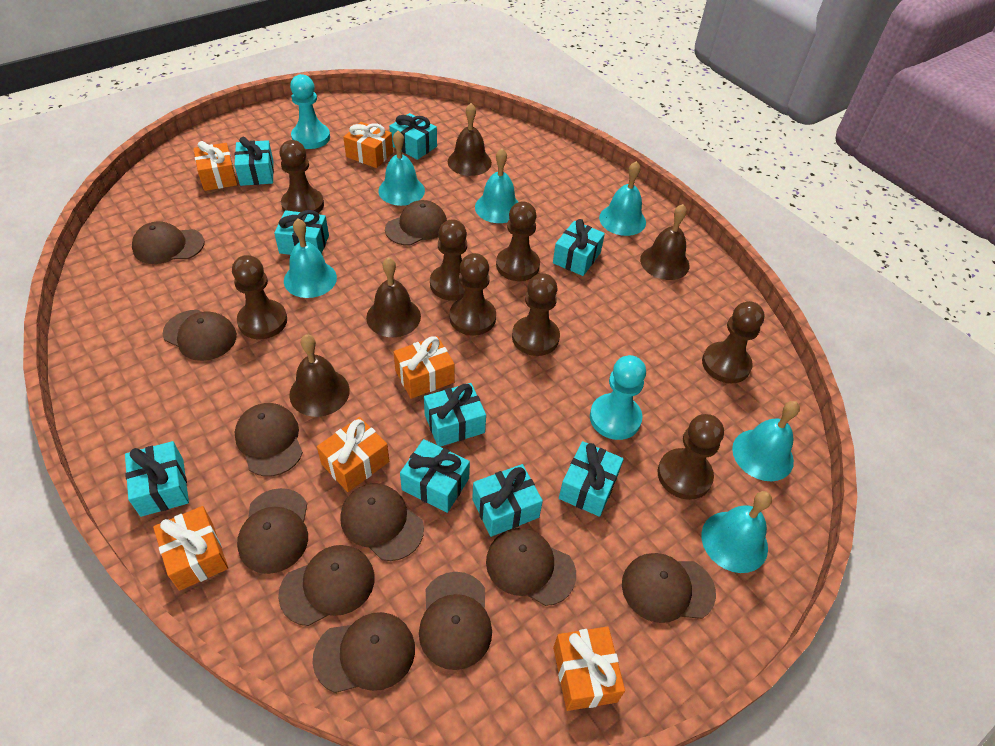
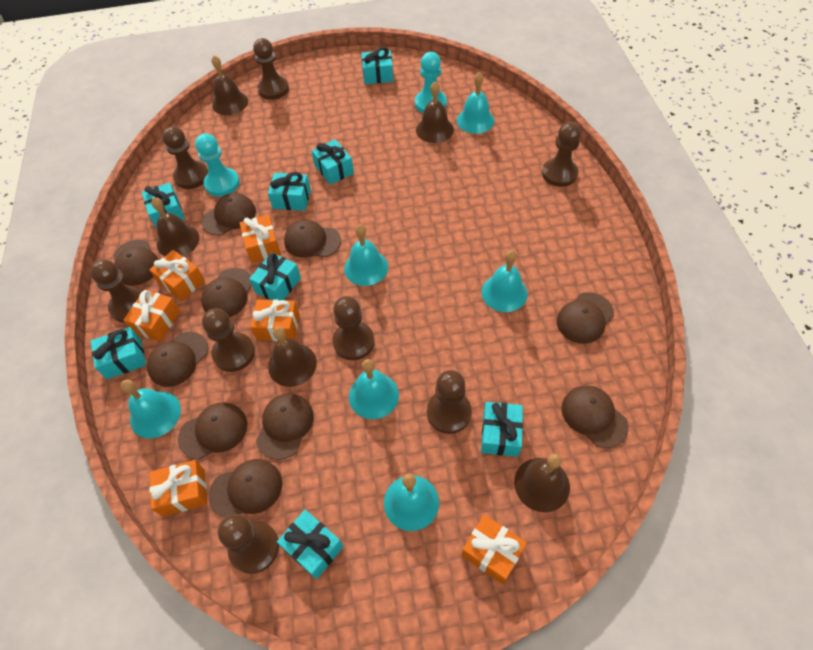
brown bell: 4 -> 5
brown cap: 11 -> 10
turquoise gift: 9 -> 8

